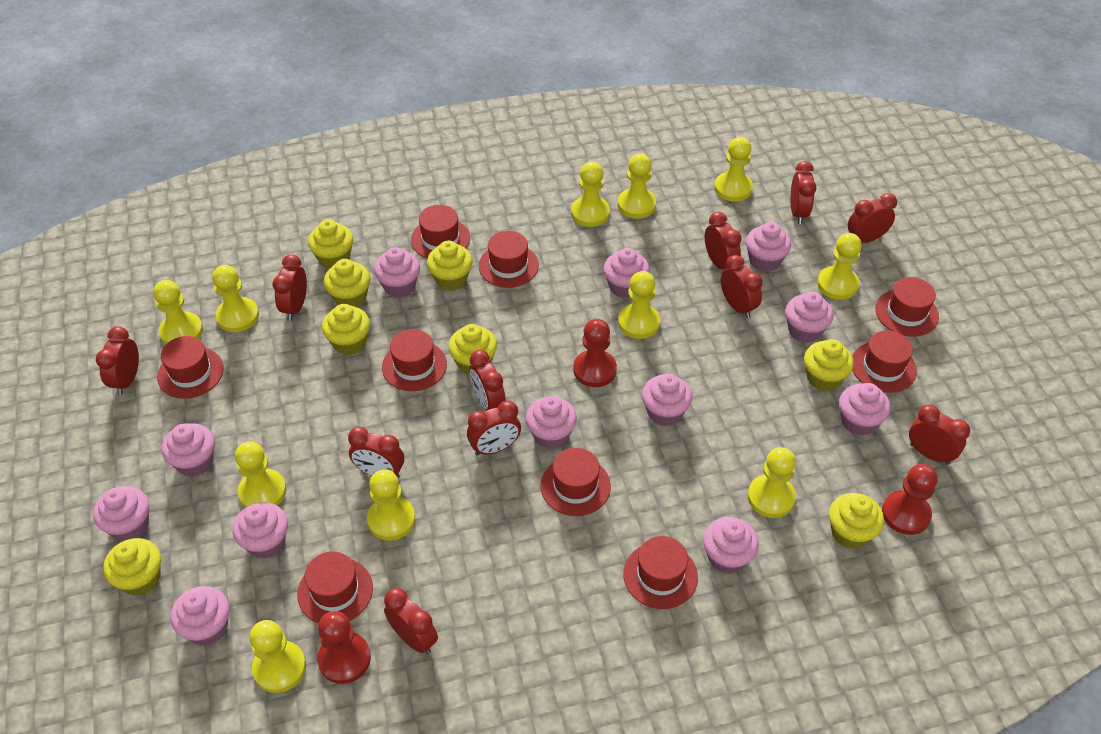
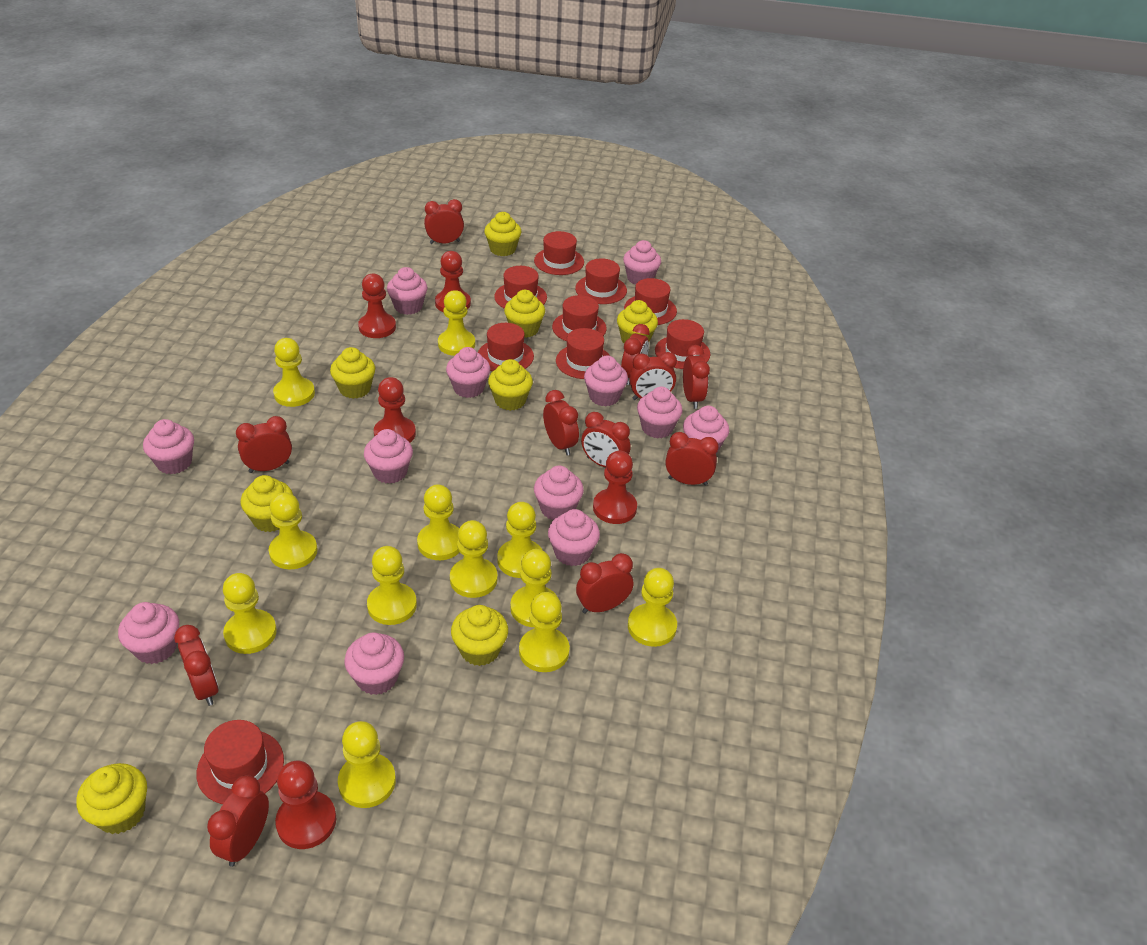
red pawn: 3 -> 5
yellow pawn: 11 -> 12

